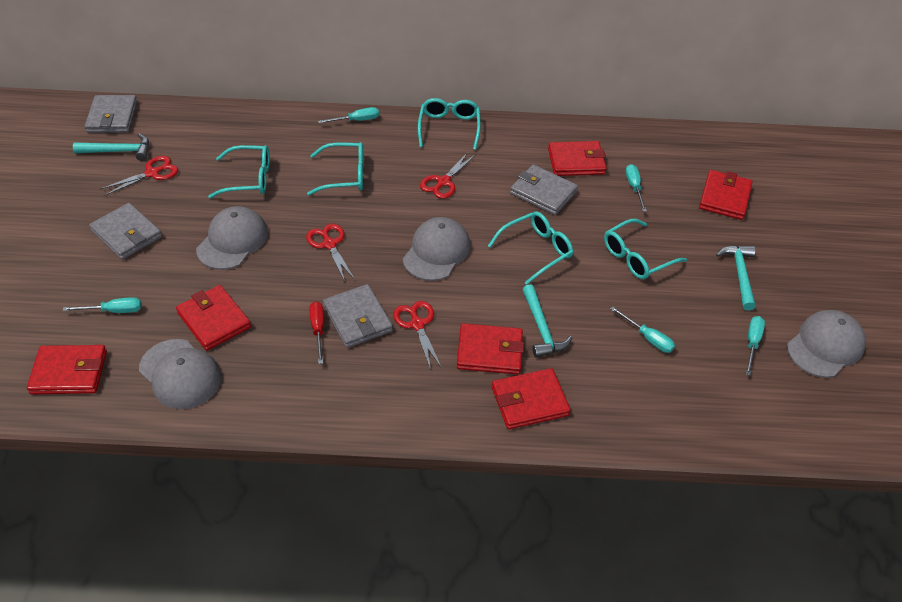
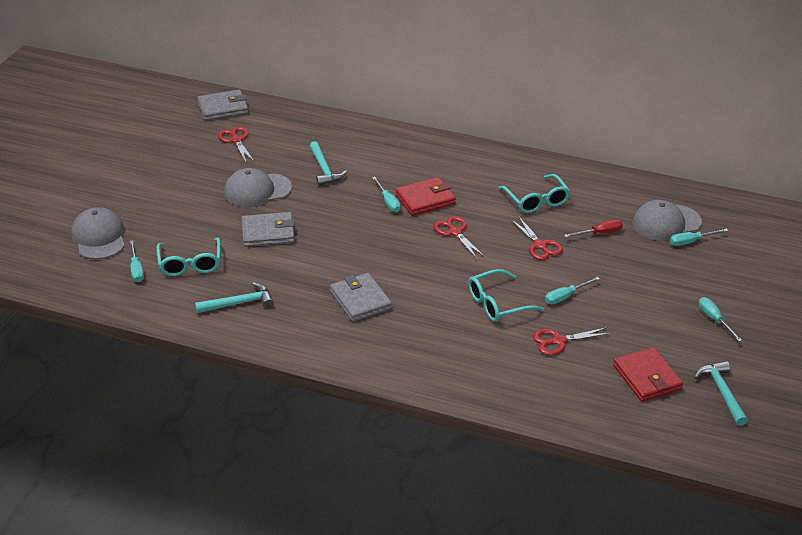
grey cap: 4 -> 3
grey wallet: 4 -> 3
red wallet: 6 -> 2
turquoise glasses: 5 -> 3

